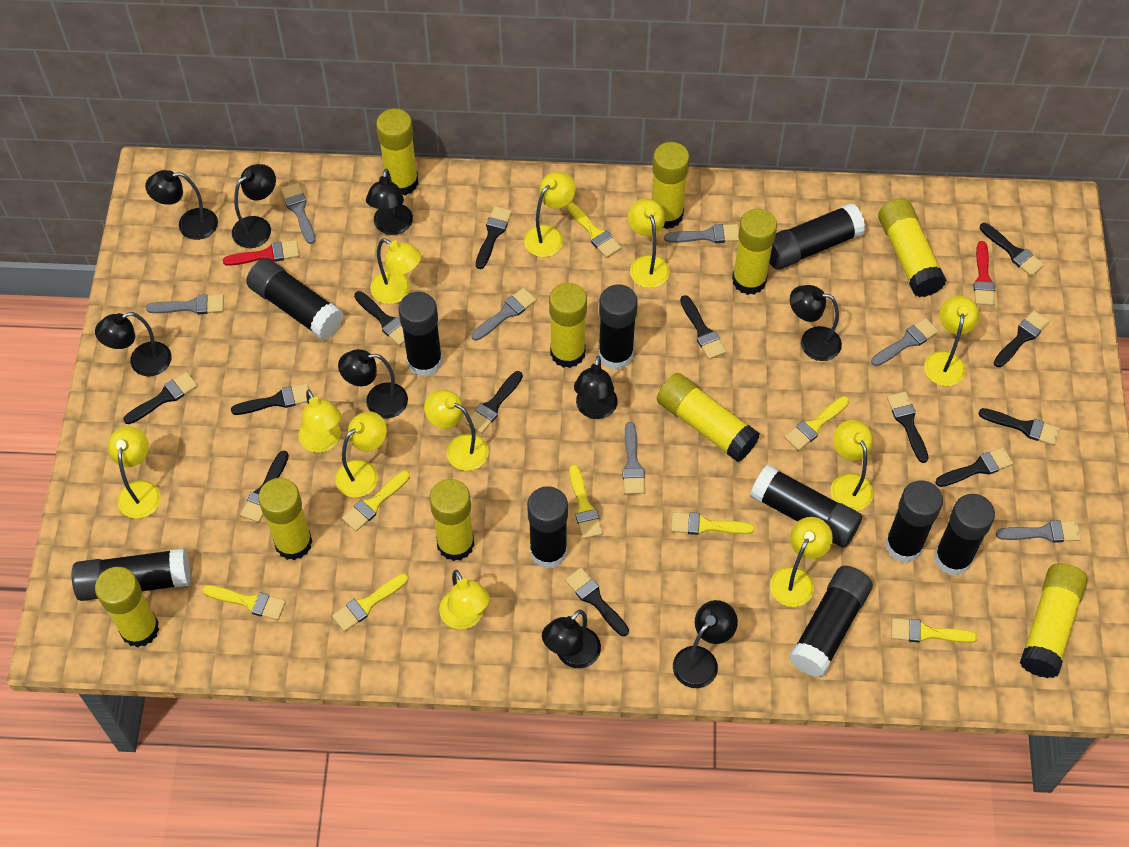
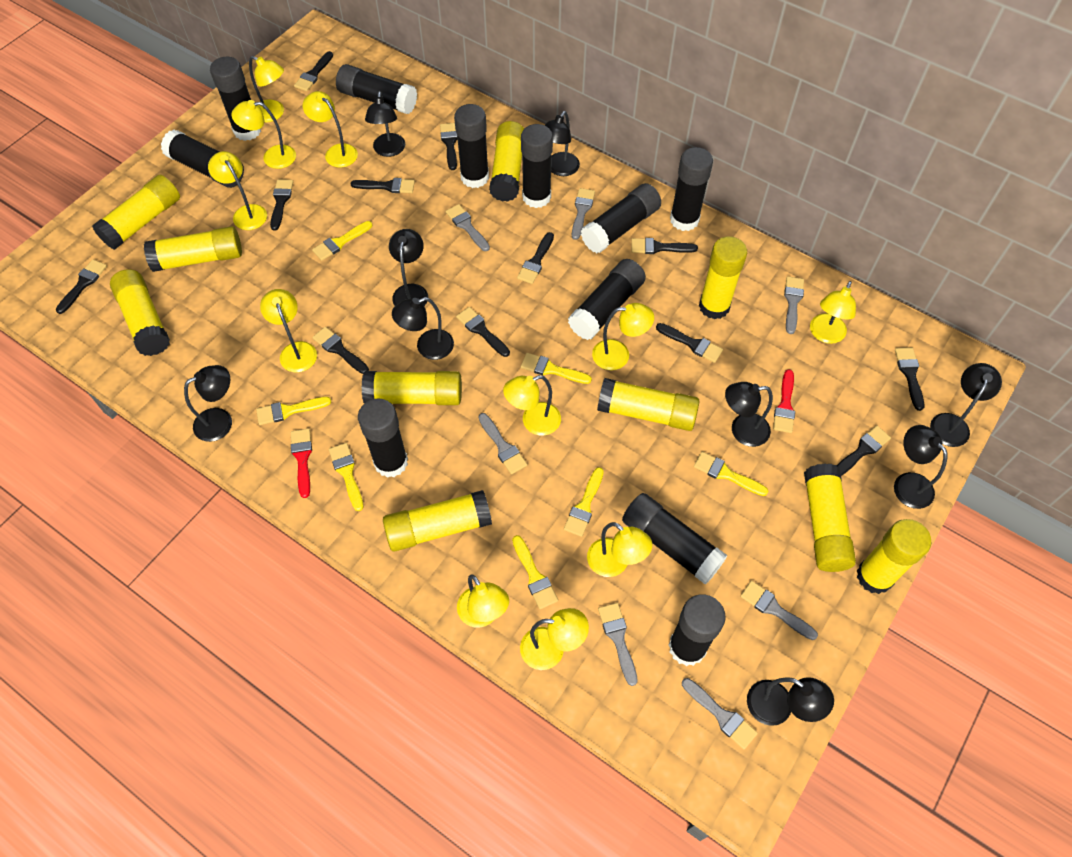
black brush: 13 -> 12
black glue stick: 10 -> 11
yellow brush: 8 -> 7

